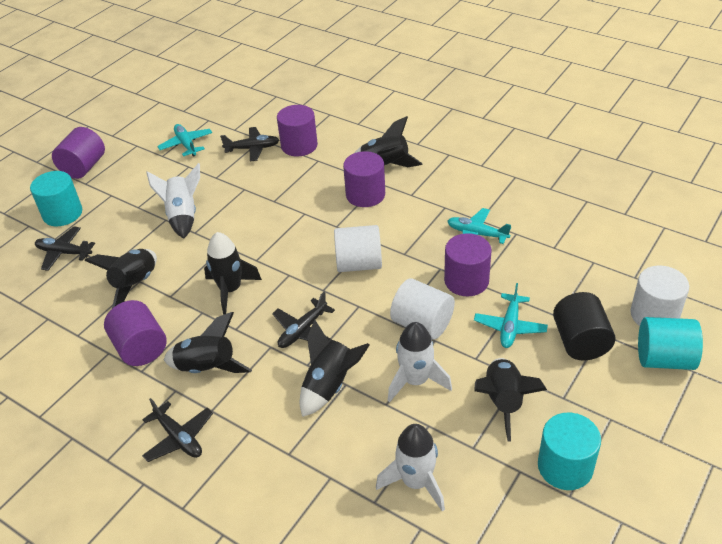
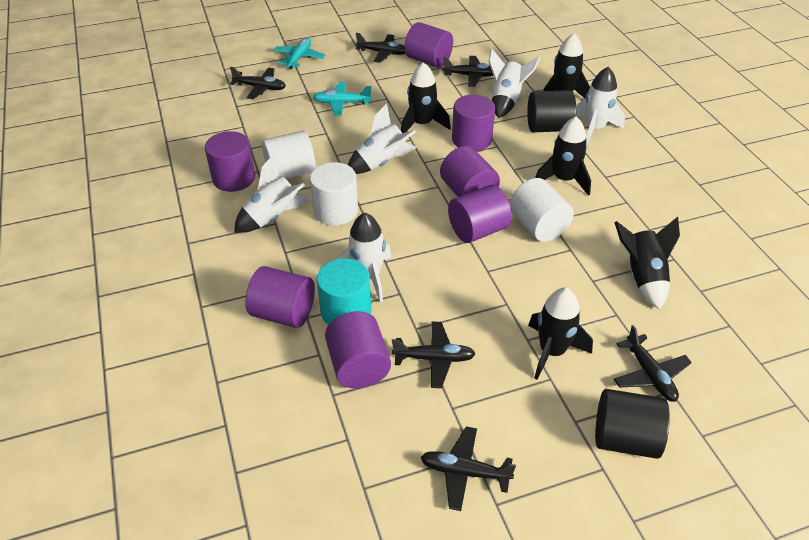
black cylinder: 1 -> 2
black plane: 4 -> 6
black rocket: 6 -> 5
purple cylinder: 5 -> 7
turquoise cylinder: 3 -> 1
turquoise plane: 3 -> 2
white rocket: 3 -> 5

